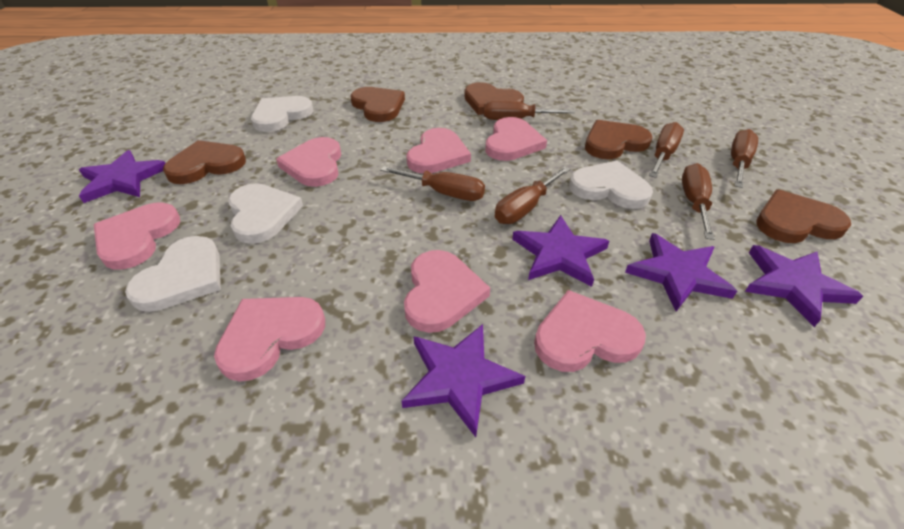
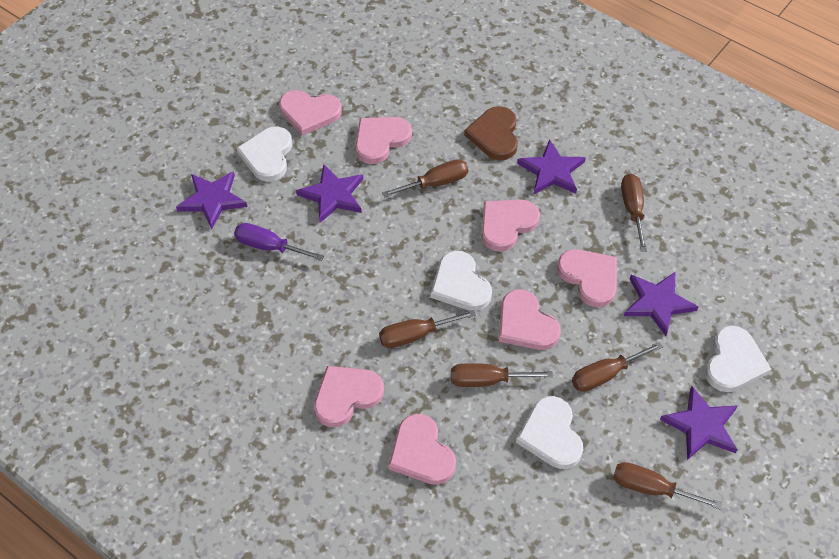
brown heart: 5 -> 1
purple screwdriver: 0 -> 1

